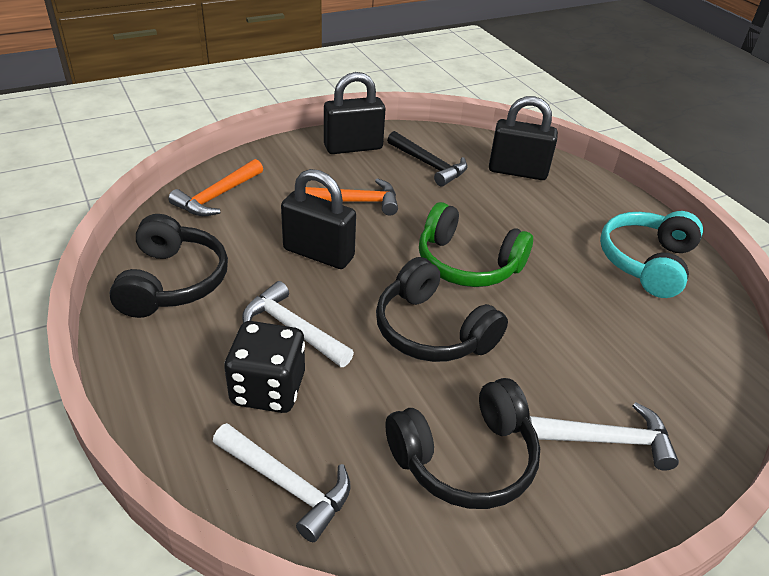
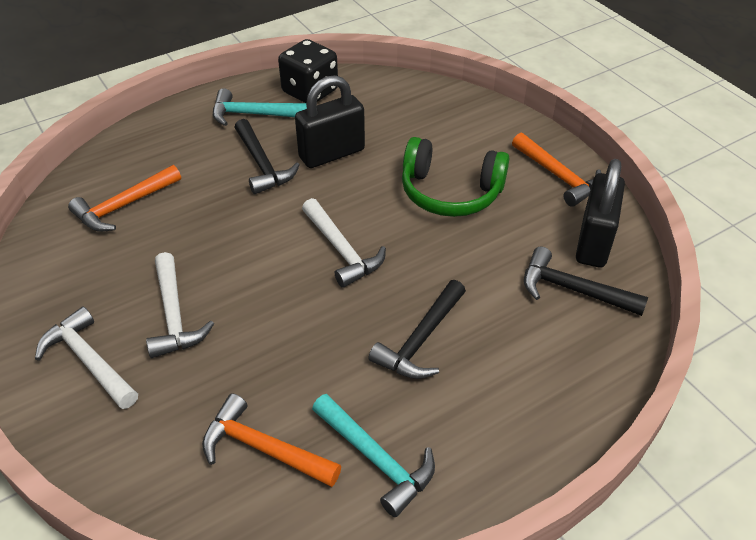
black hammer: 1 -> 3
black headphones: 3 -> 0
black padlock: 3 -> 2
orange hammer: 2 -> 3
turquoise hammer: 0 -> 2
turquoise headphones: 1 -> 0

